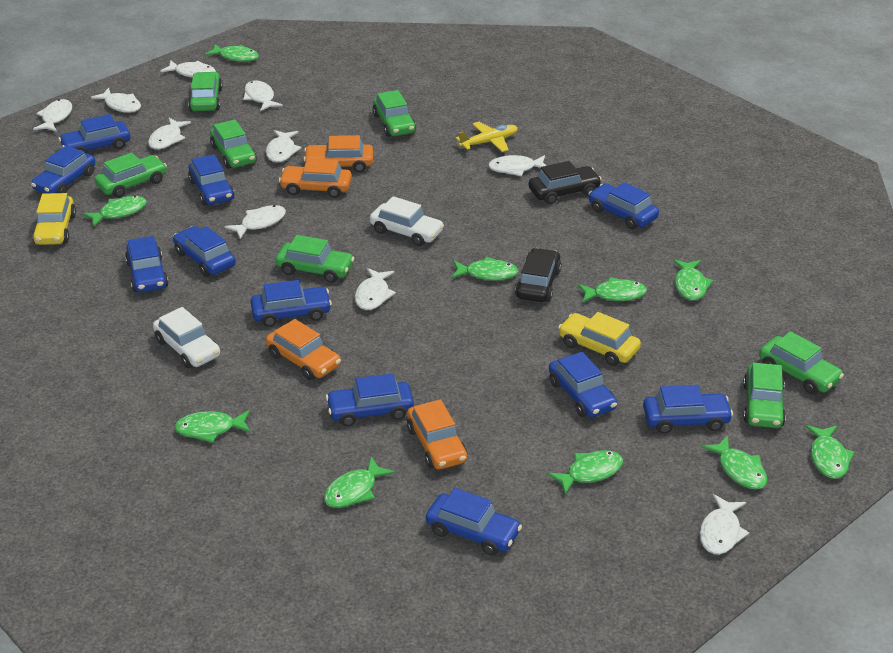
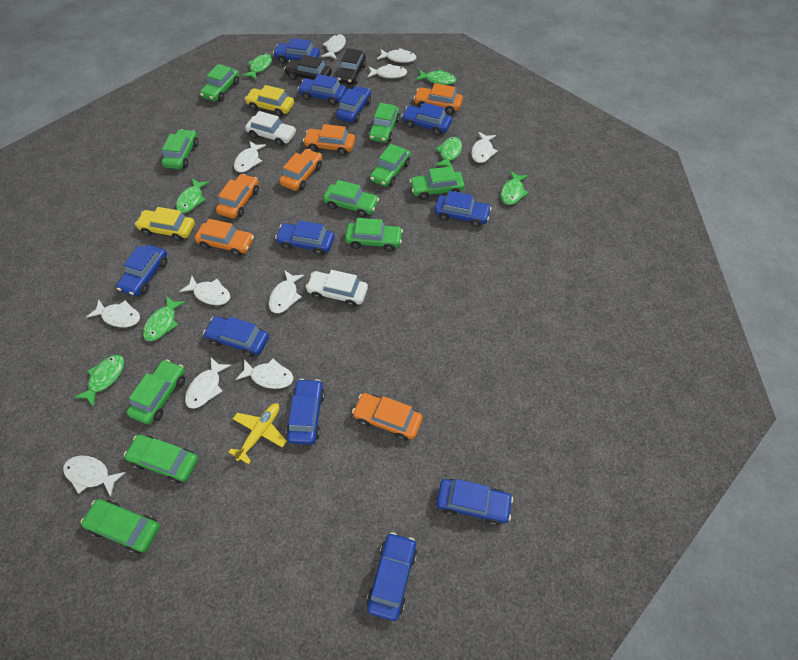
green car: 7 -> 10
green fish: 10 -> 7
orange car: 4 -> 6
white fish: 10 -> 11

